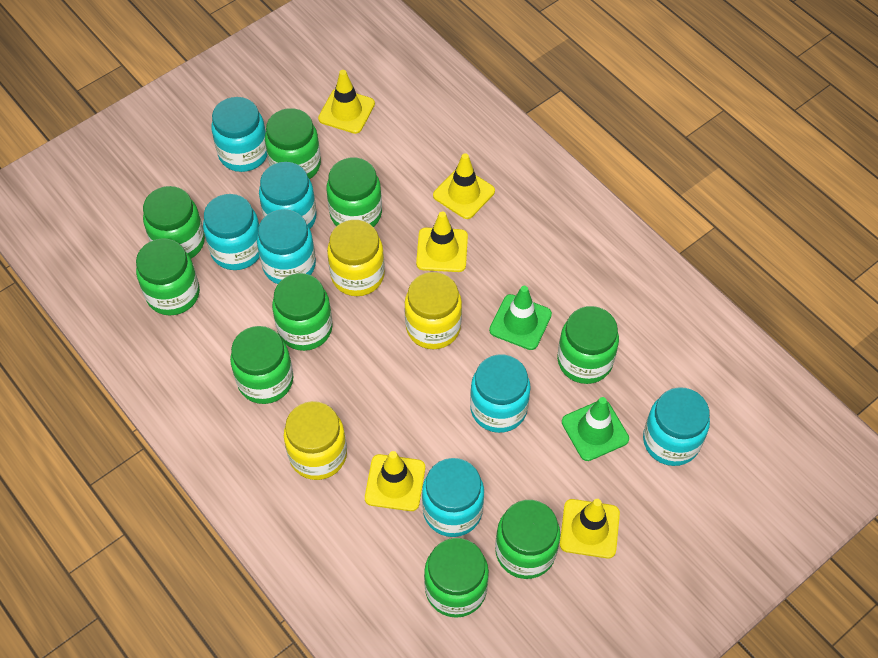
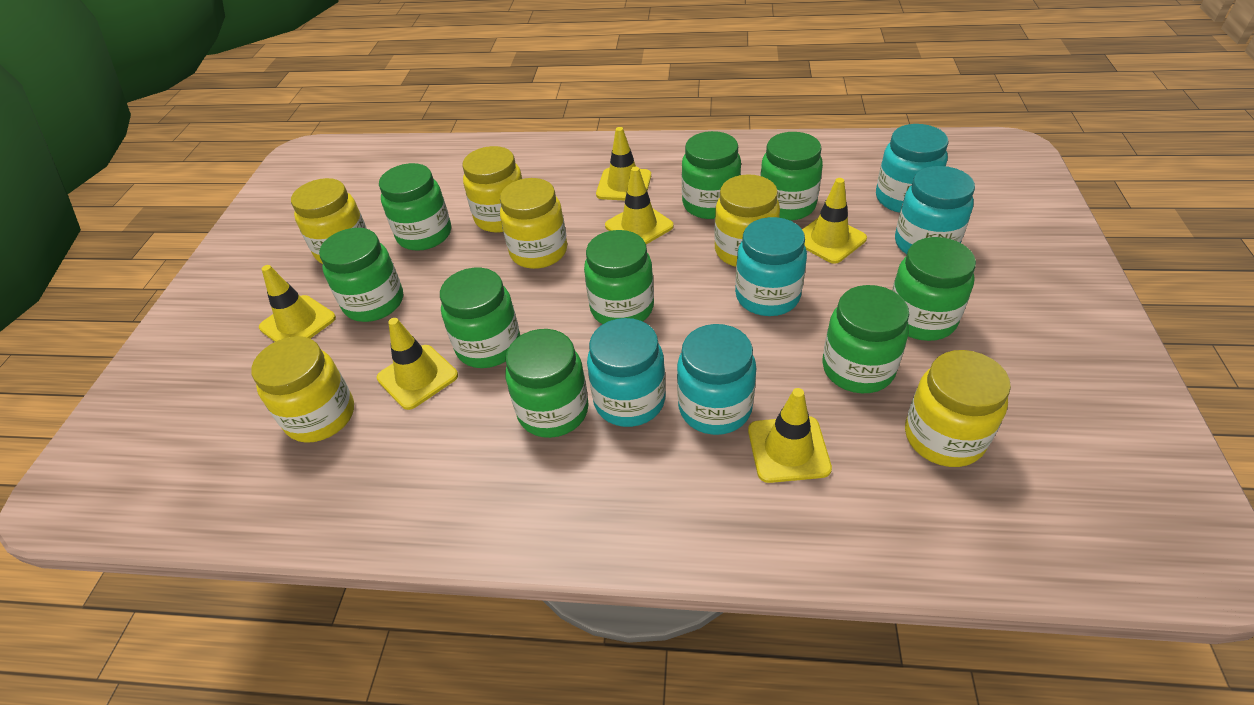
green traffic cone: 2 -> 0
turquoise jar: 7 -> 5
yellow jar: 3 -> 6
yellow traffic cone: 5 -> 6

